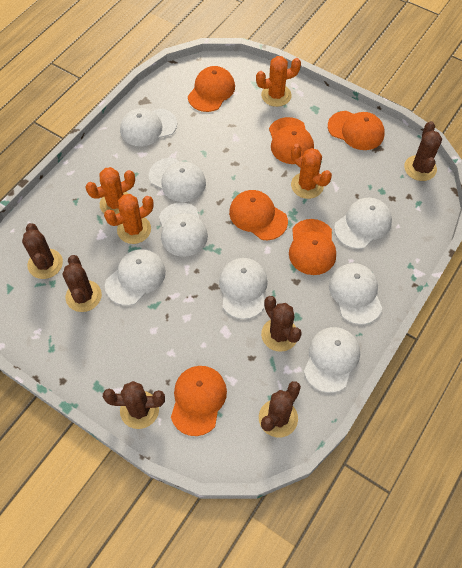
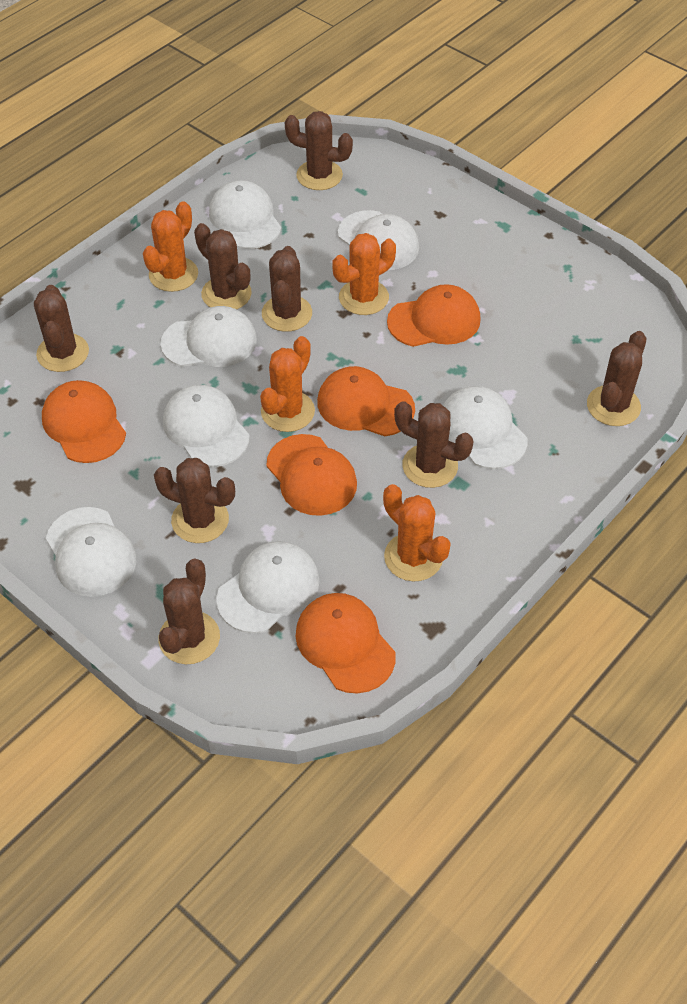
brown cactus: 6 -> 8
orange cap: 6 -> 5
white cap: 8 -> 7

